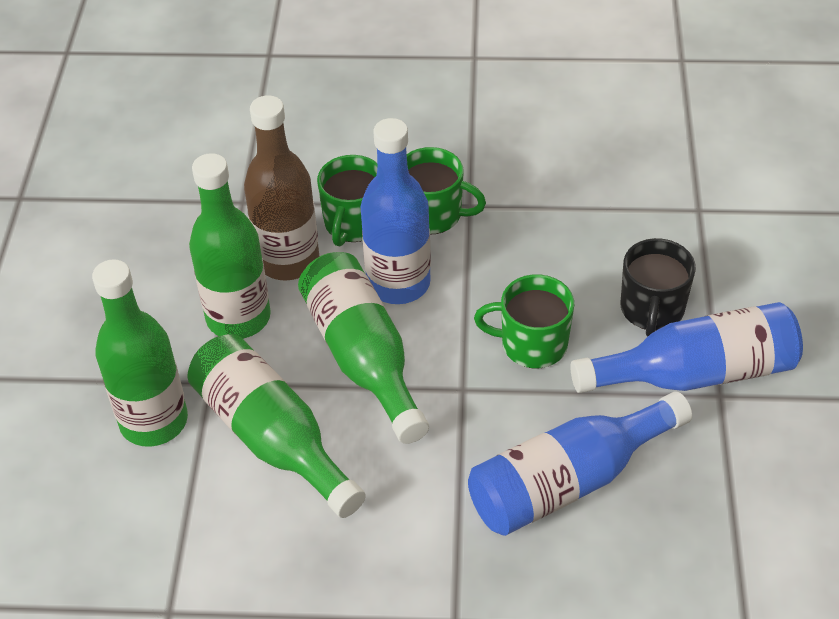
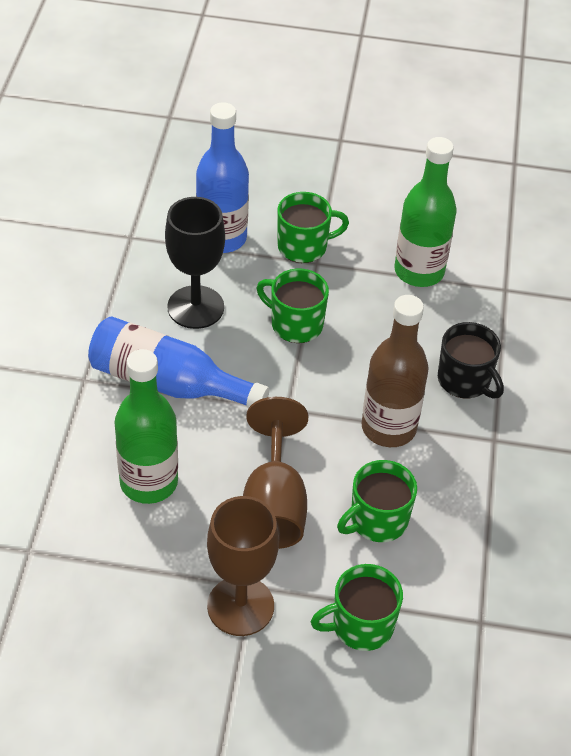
black goblet: 0 -> 1
blue bottle: 3 -> 2
brown goblet: 0 -> 2
green bottle: 4 -> 2
green mug: 3 -> 4

